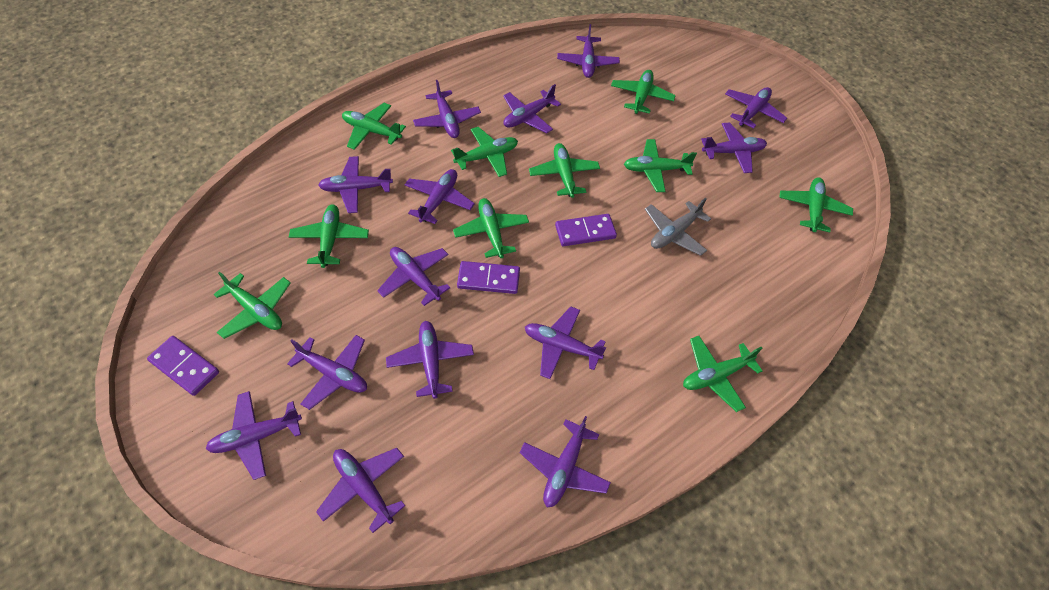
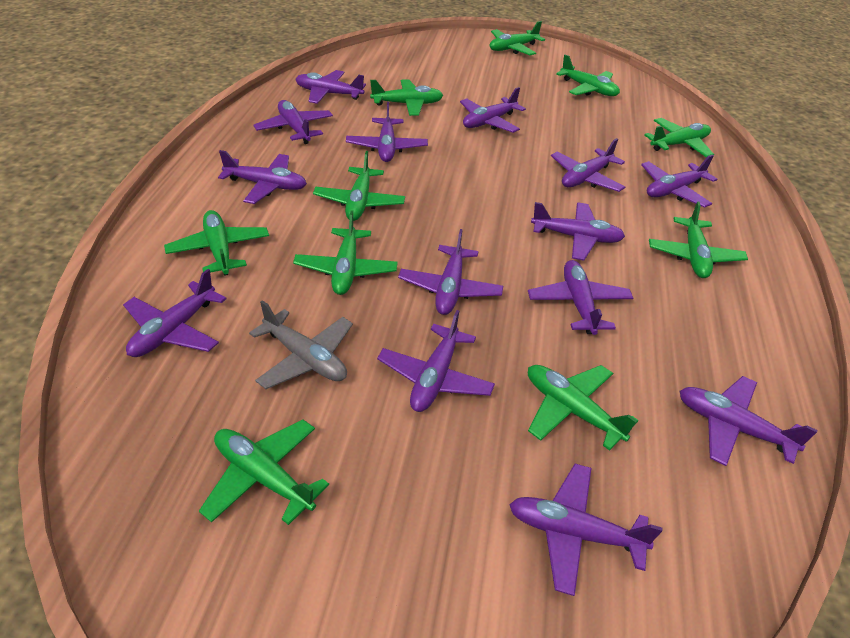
purple domino: 3 -> 0

